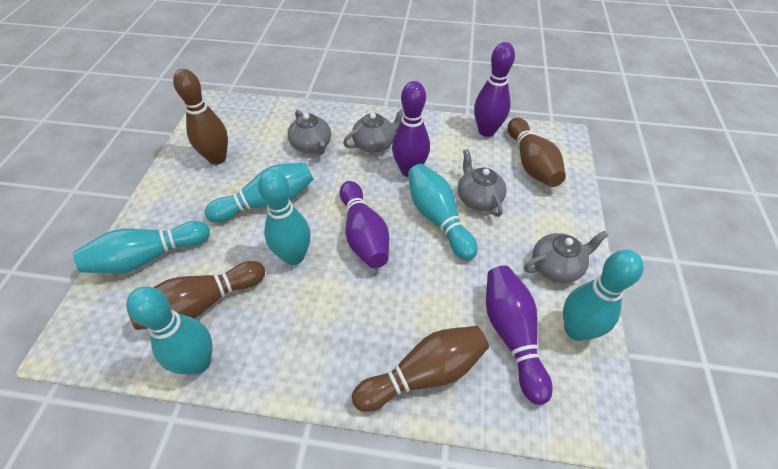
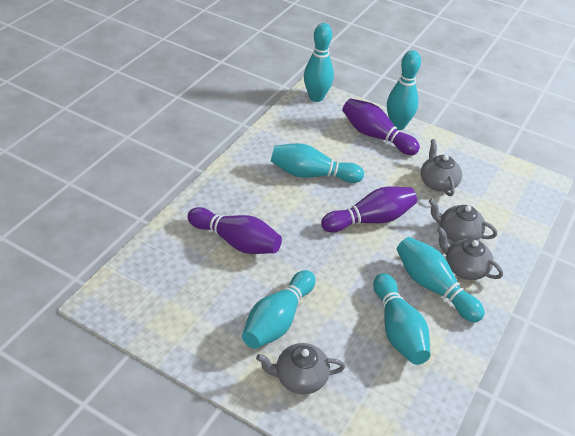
brown bowling pin: 4 -> 0
purple bowling pin: 4 -> 3

